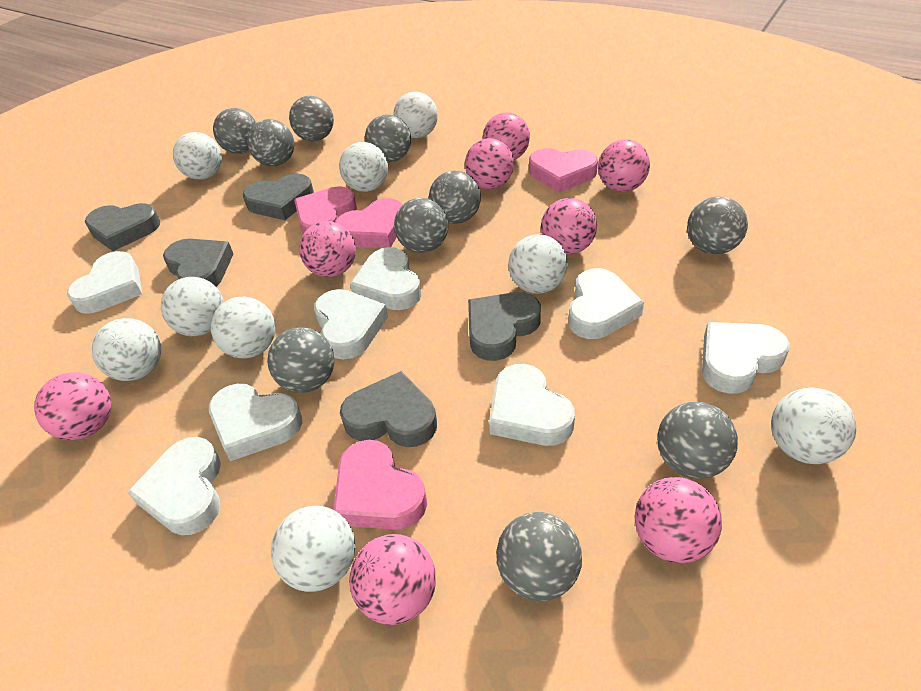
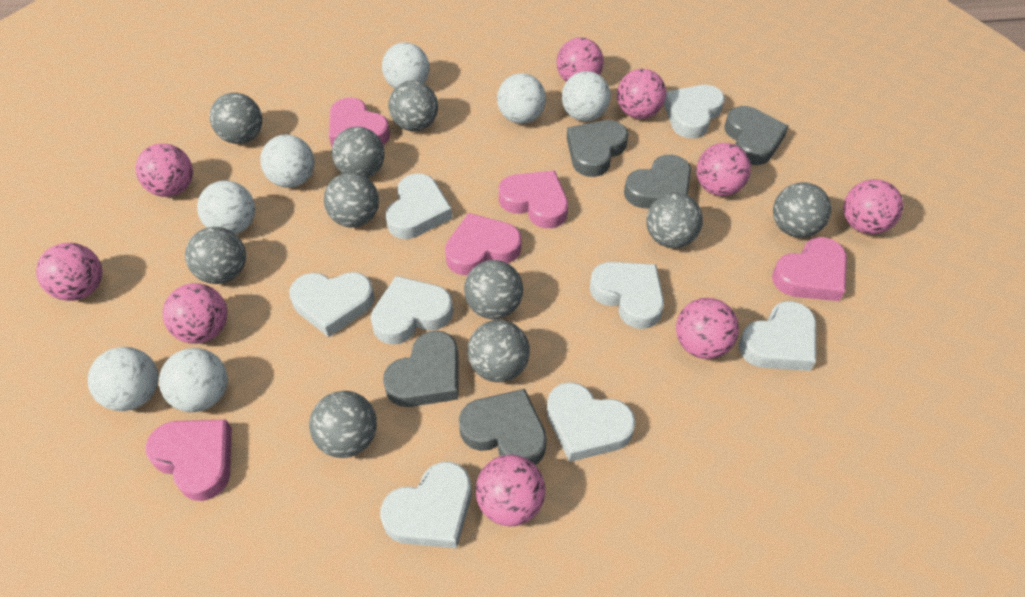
pink ball: 8 -> 9
pink heart: 4 -> 5
white ball: 9 -> 7

